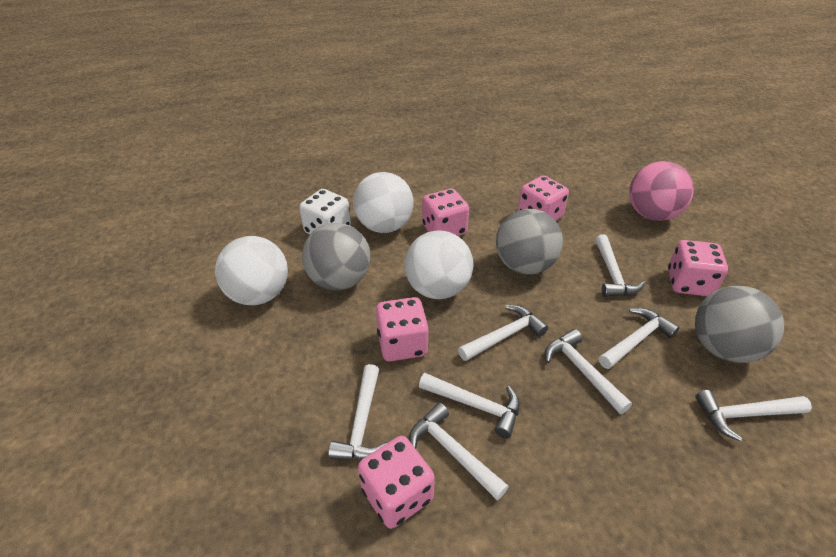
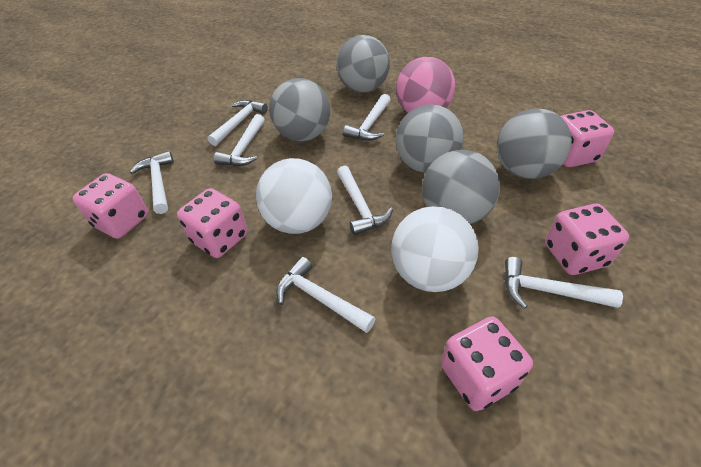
grey ball: 3 -> 5
white ball: 3 -> 2
white dice: 1 -> 0
white hammer: 8 -> 7

